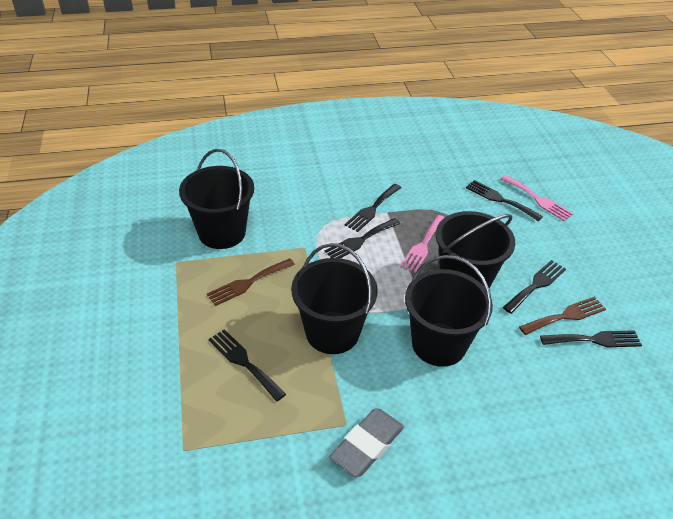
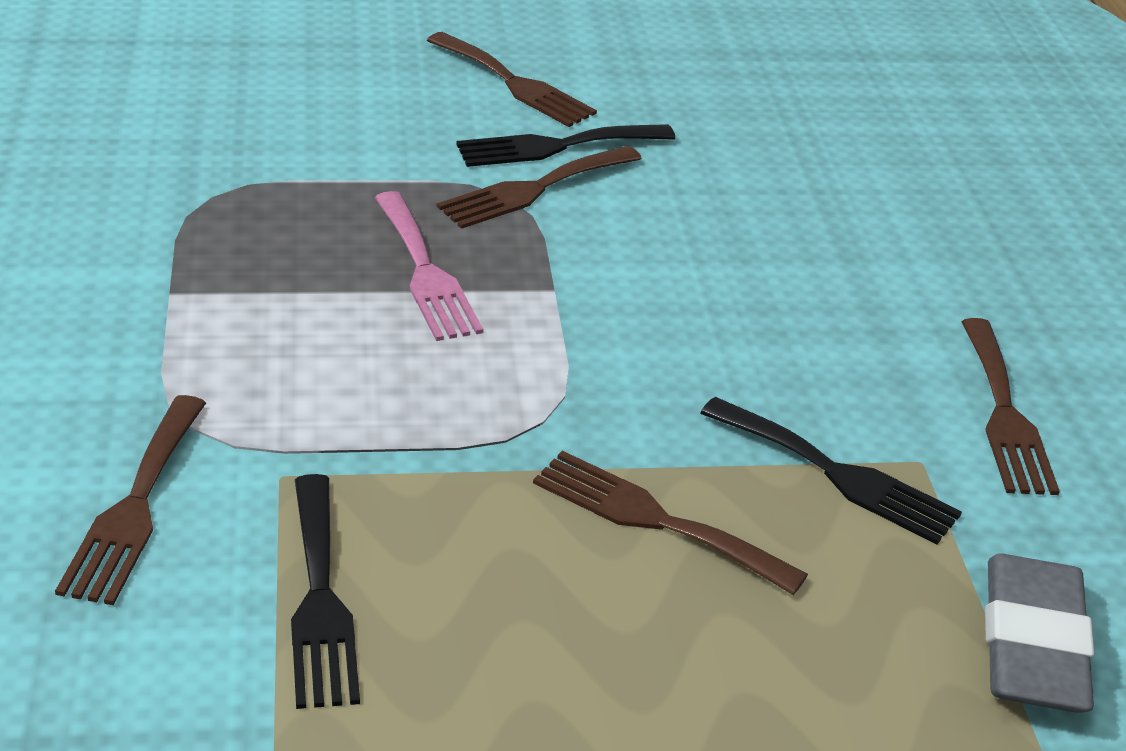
black bucket: 4 -> 0
black fork: 6 -> 3
brown fork: 2 -> 5
pink fork: 2 -> 1

